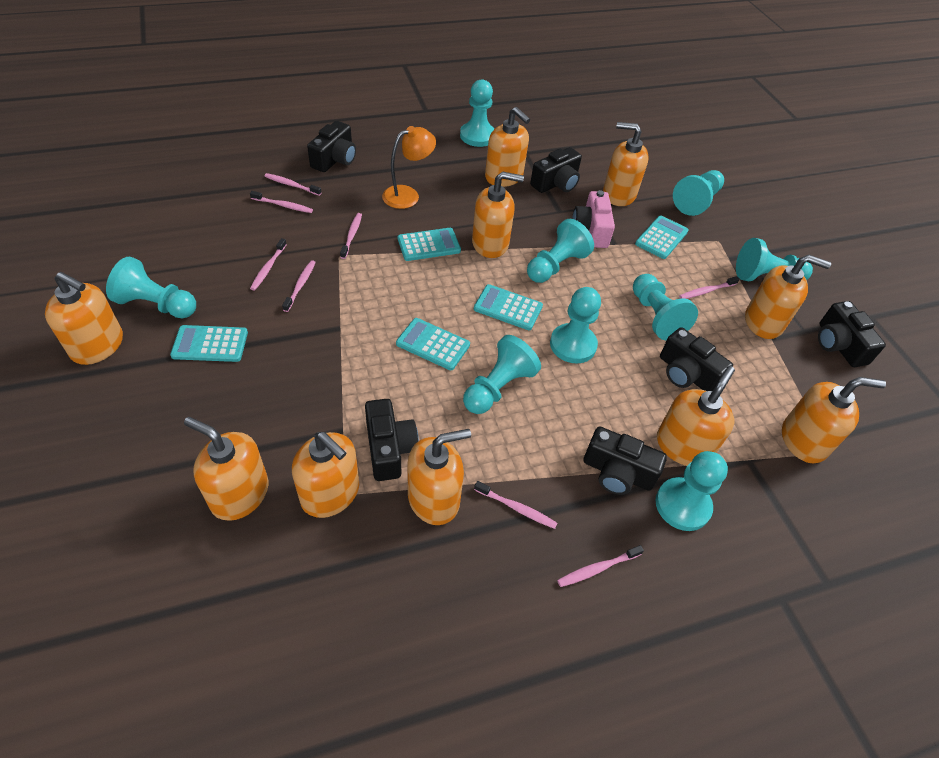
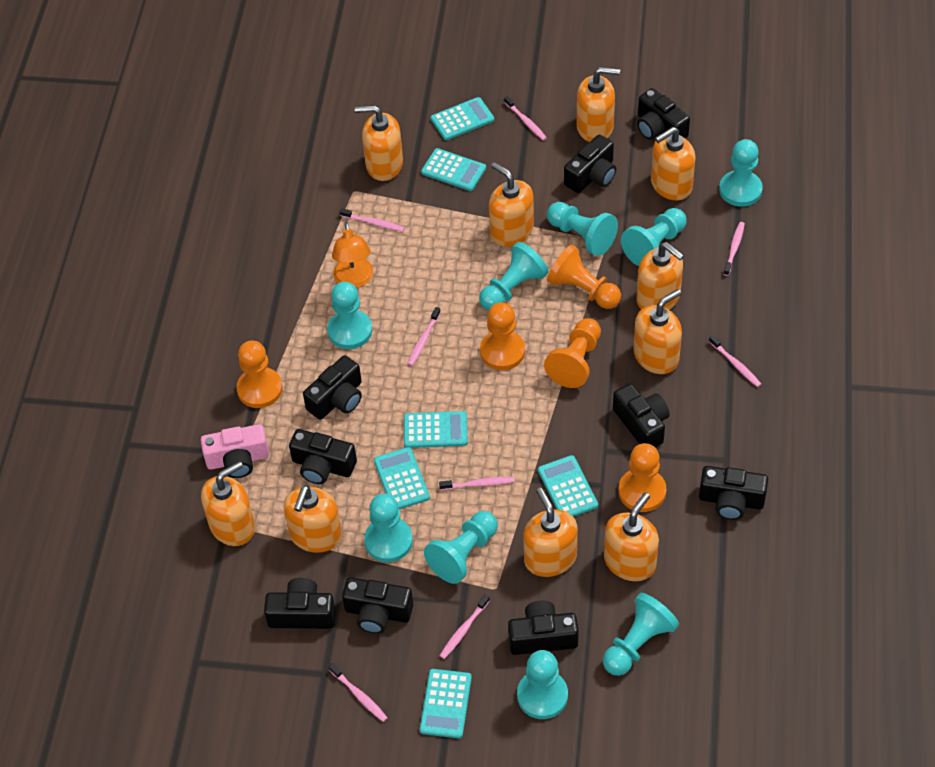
black camera: 6 -> 9
orange pawn: 0 -> 5
turquoise calculator: 5 -> 6

